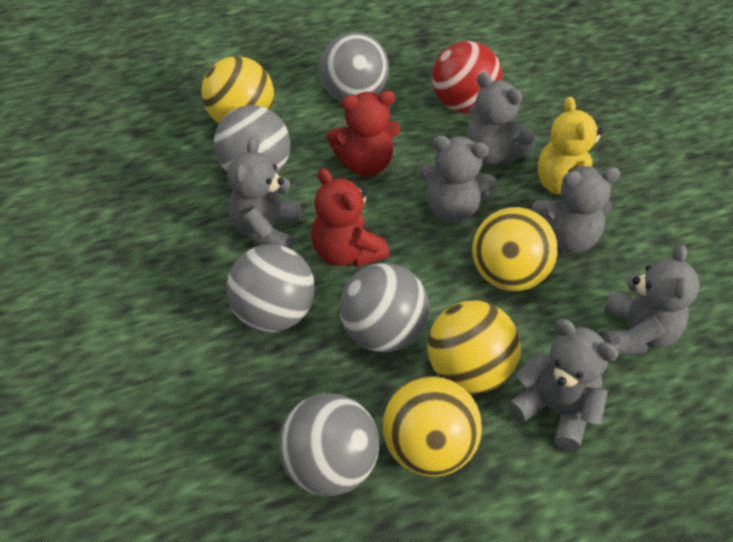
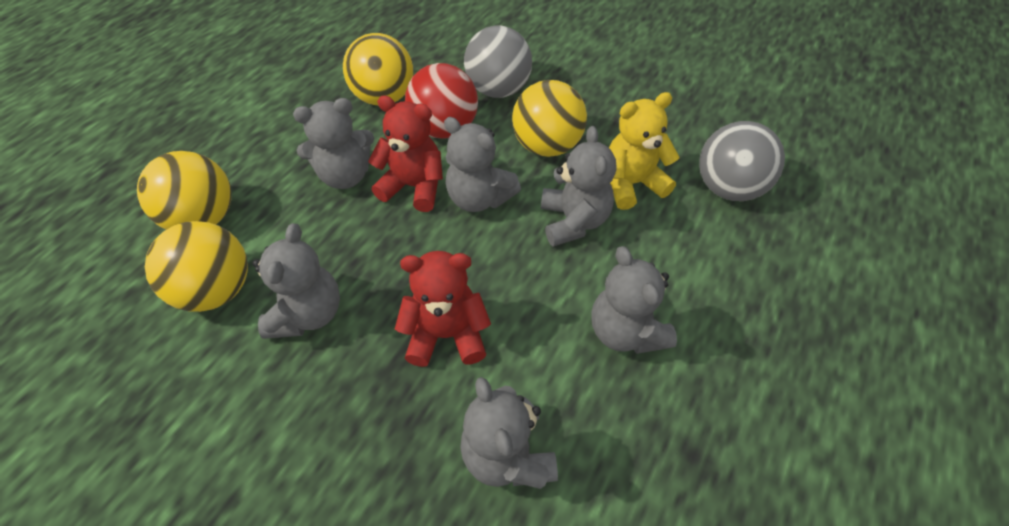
grey ball: 5 -> 2

